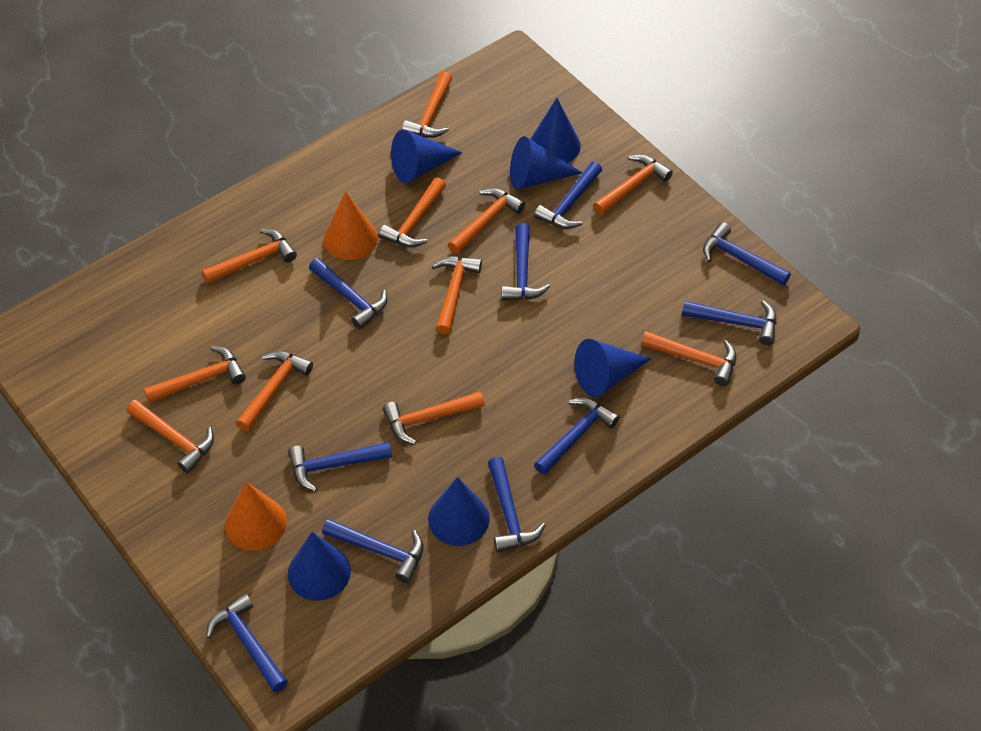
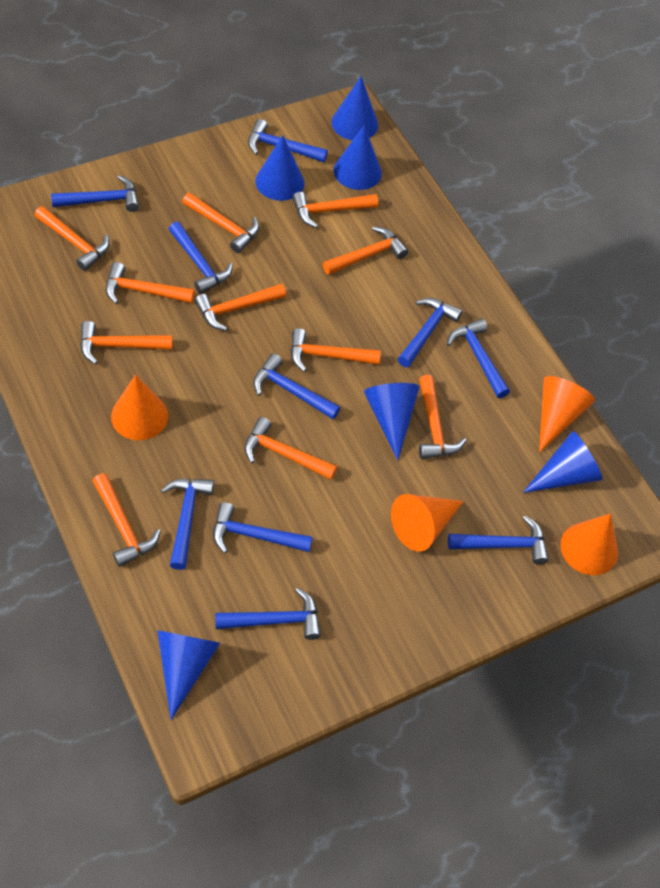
orange cone: 2 -> 4

